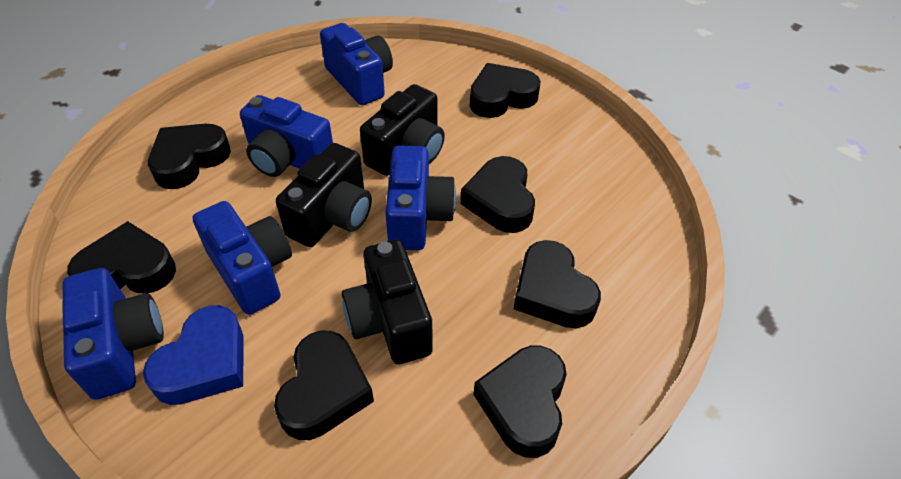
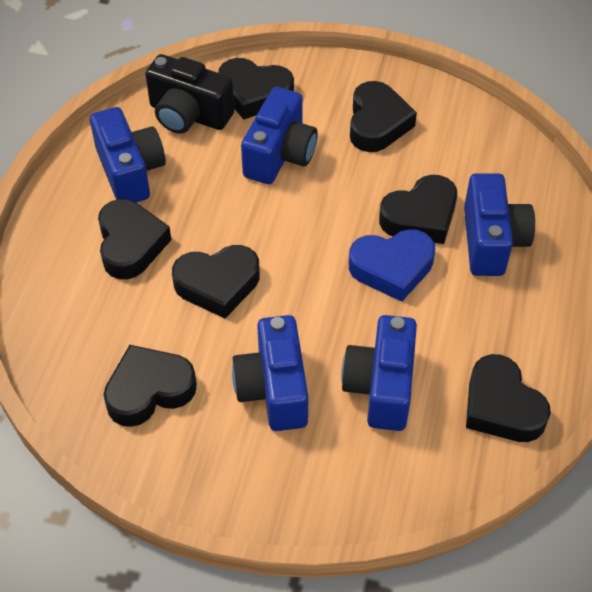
black camera: 3 -> 1

